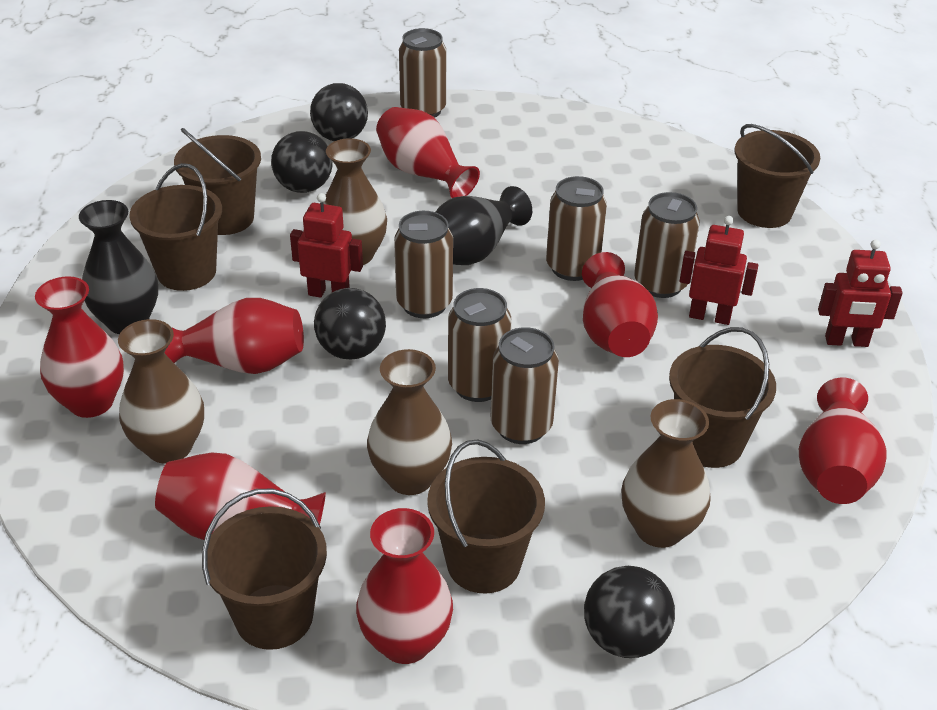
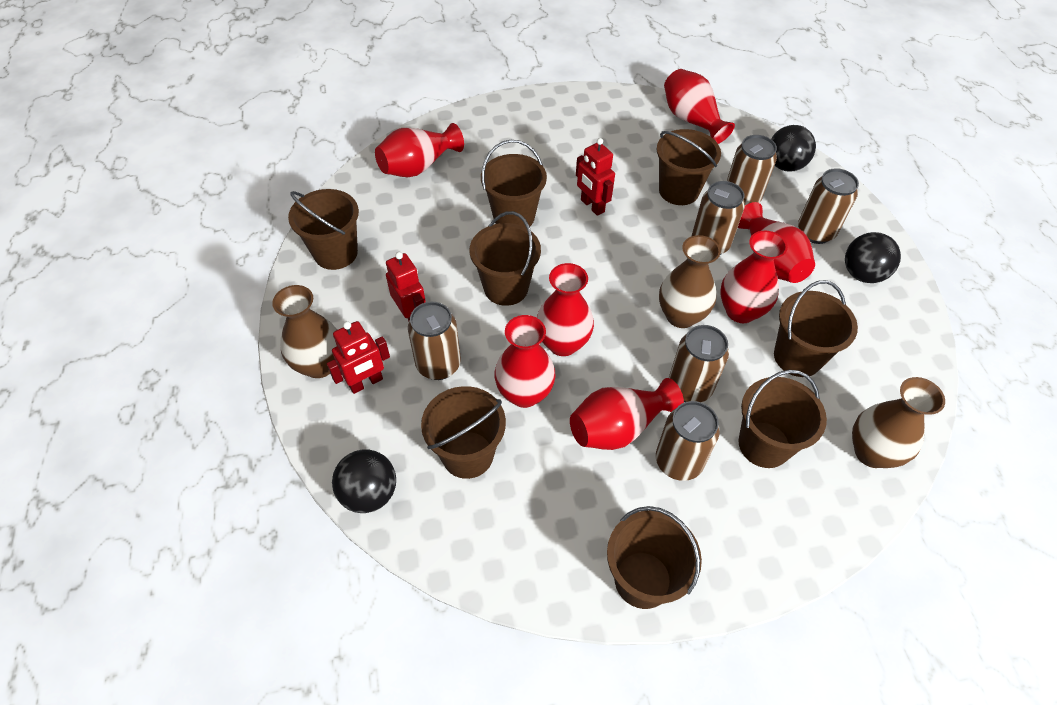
black ball: 4 -> 3
black vase: 2 -> 0
brown bucket: 6 -> 8
brown vase: 4 -> 3

